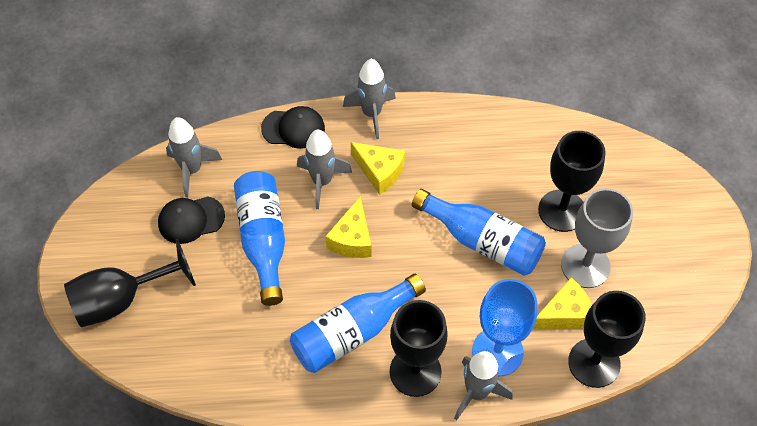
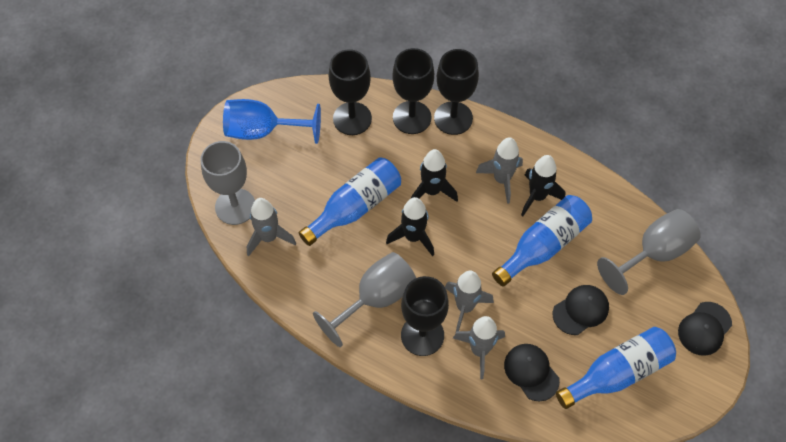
black cap: 2 -> 3
black rocket: 0 -> 3
grey goblet: 1 -> 3
yellow cheese: 3 -> 0

